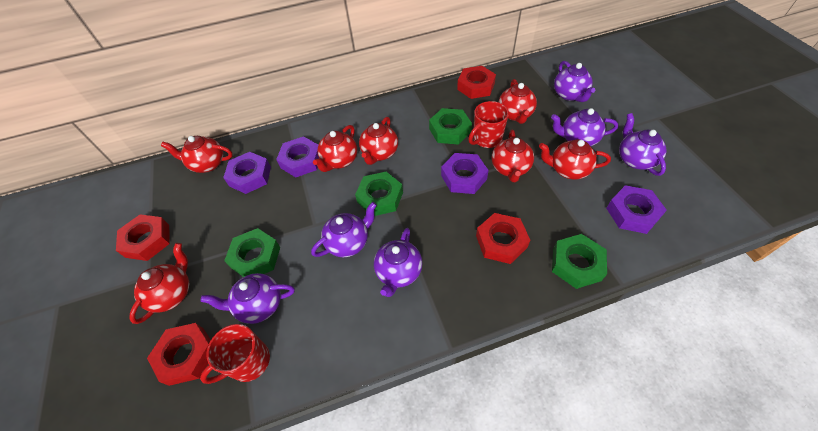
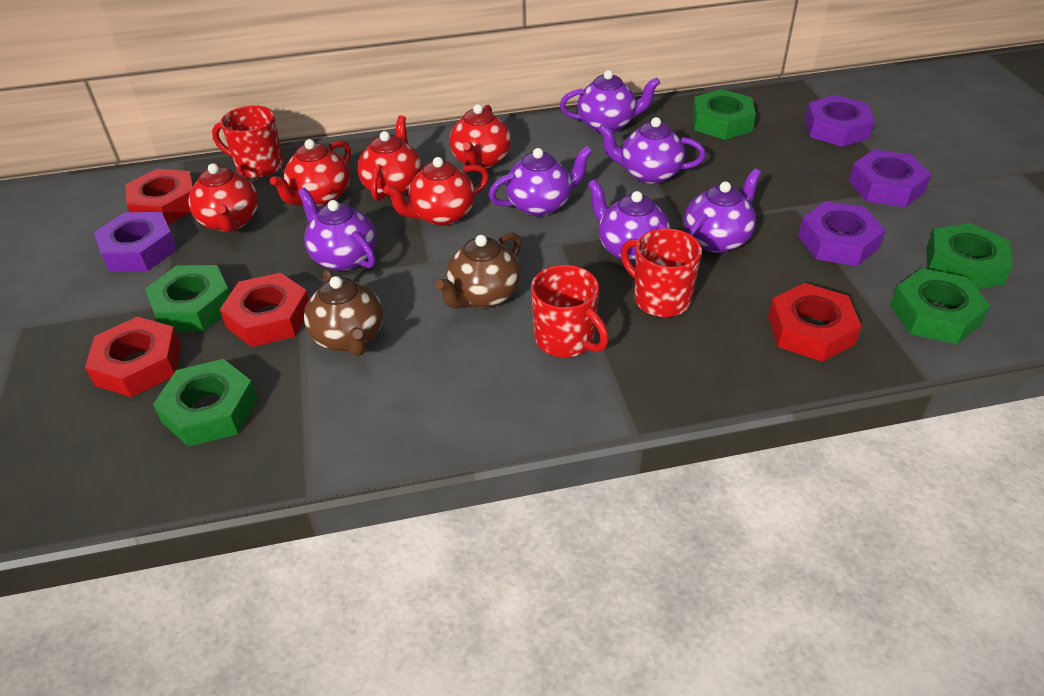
brown teapot: 0 -> 2
green nut: 4 -> 5
red mug: 2 -> 3
red teapot: 7 -> 5

